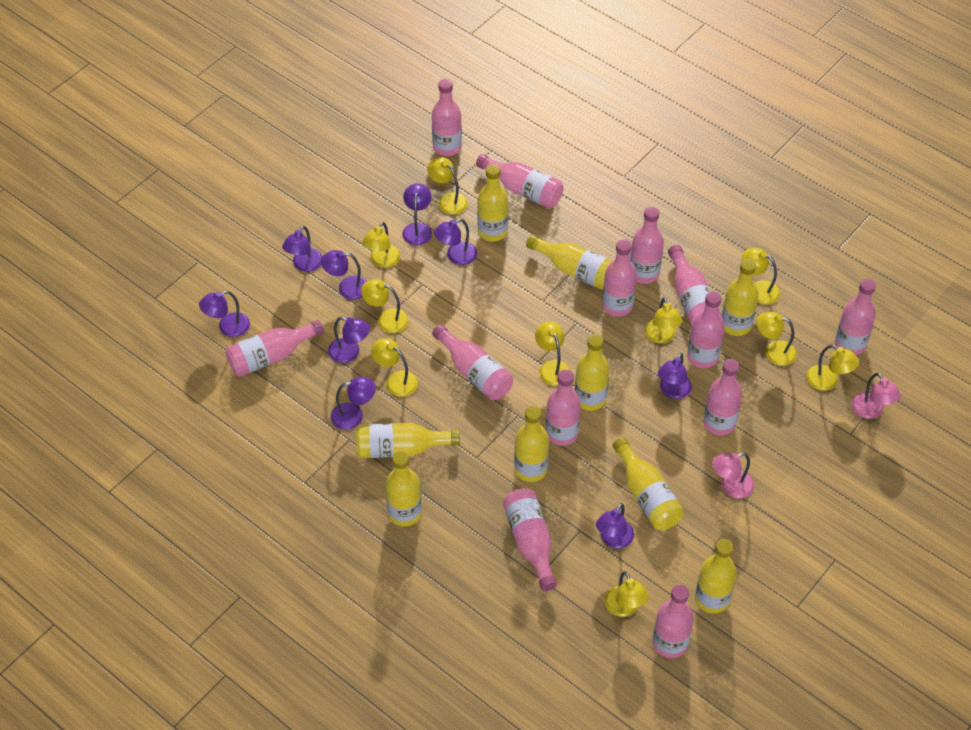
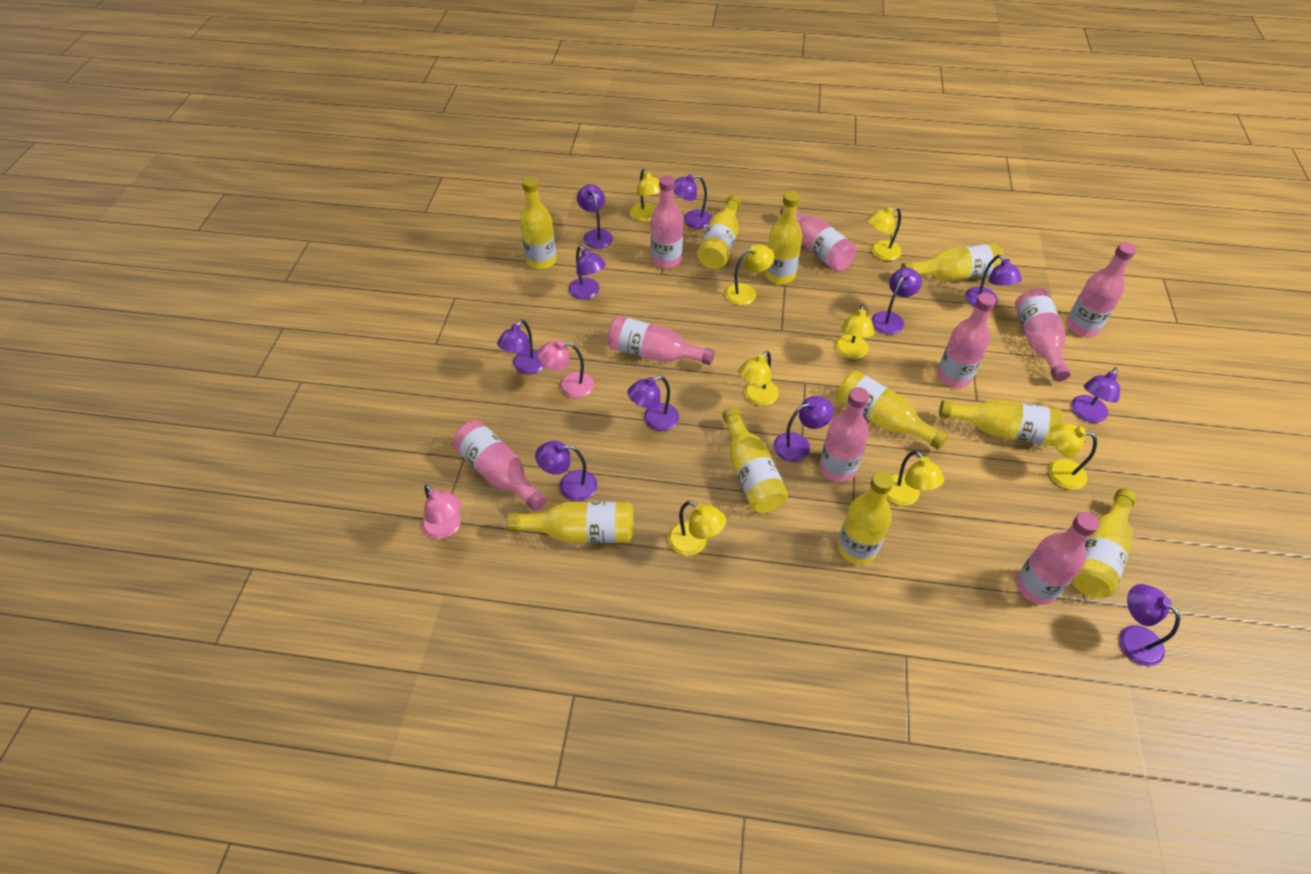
pink bottle: 13 -> 9
purple lamp: 9 -> 11
yellow bottle: 9 -> 10
yellow lamp: 10 -> 8

